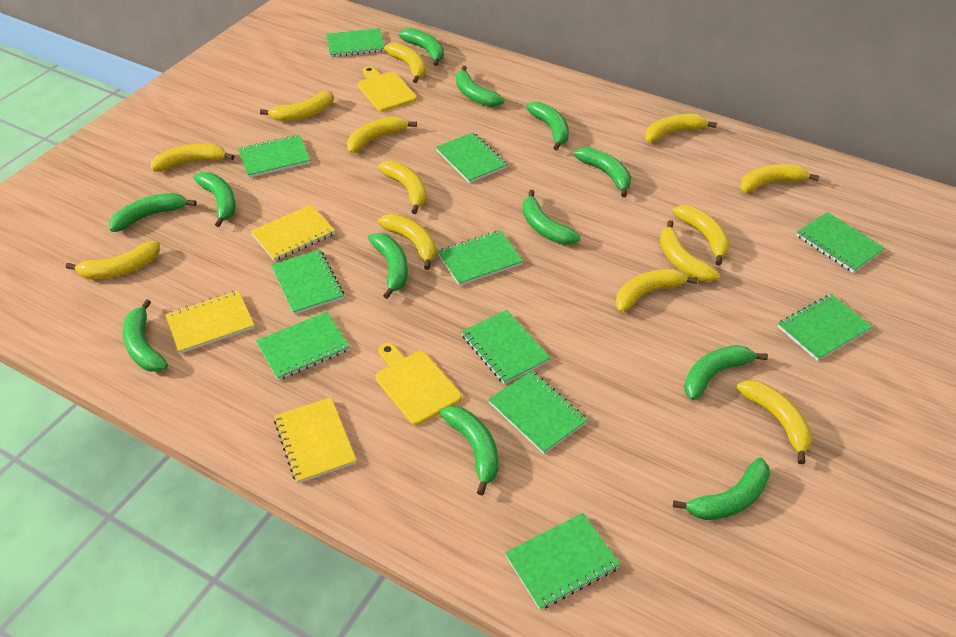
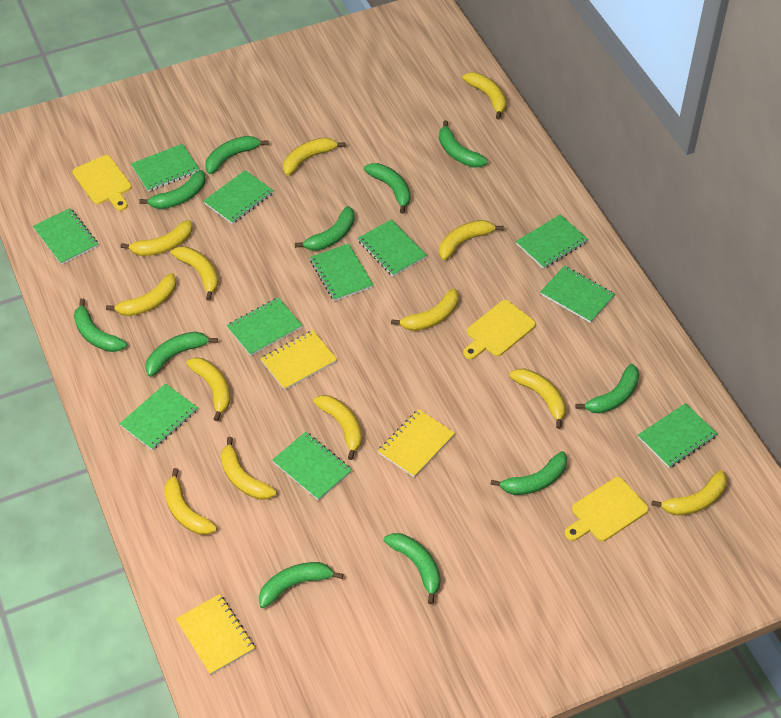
green banana: 12 -> 11
yellow cutting board: 2 -> 3

